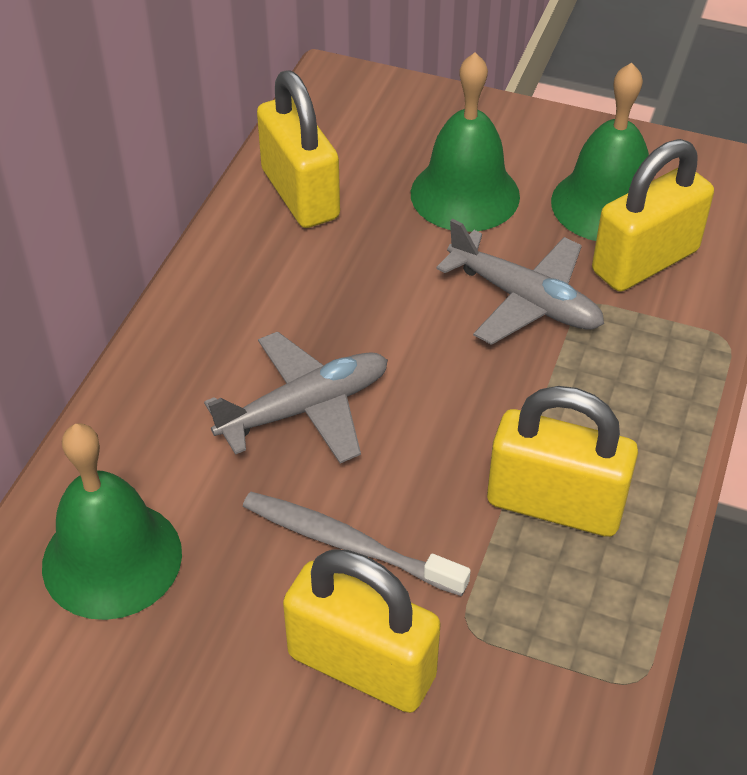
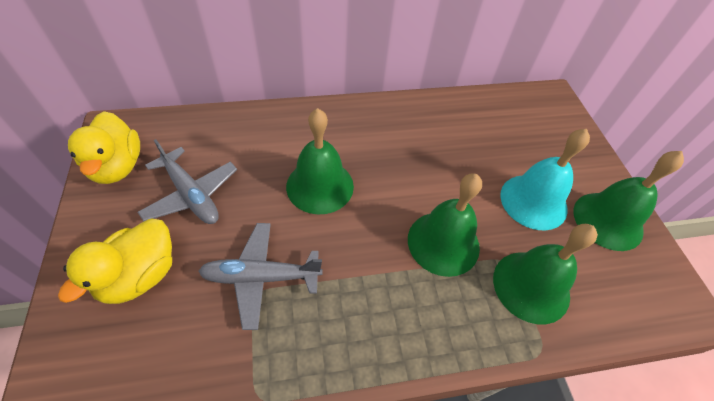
green bell: 3 -> 4
grey toothbrush: 1 -> 0
turquoise bell: 0 -> 1
yellow duck: 0 -> 2
yellow padlock: 4 -> 0

